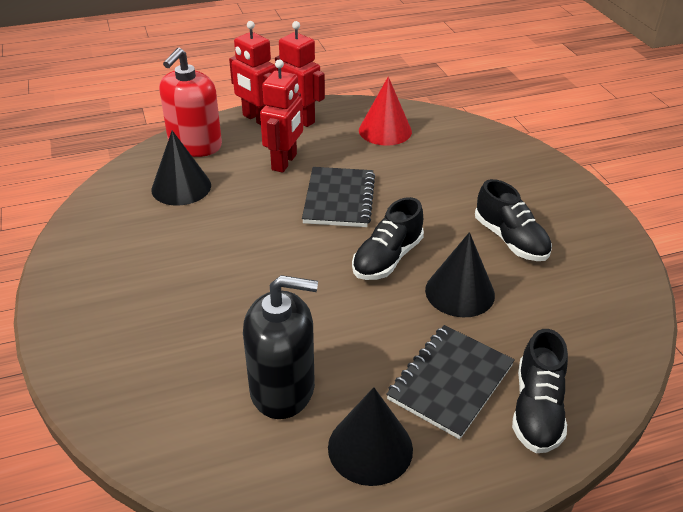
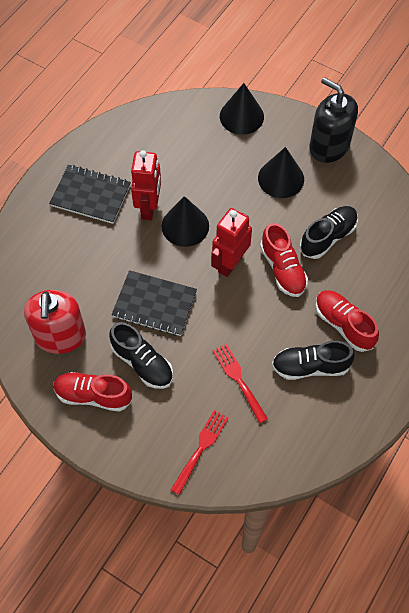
red cone: 1 -> 0
red fork: 0 -> 2
red robot: 3 -> 2
red shoe: 0 -> 3

